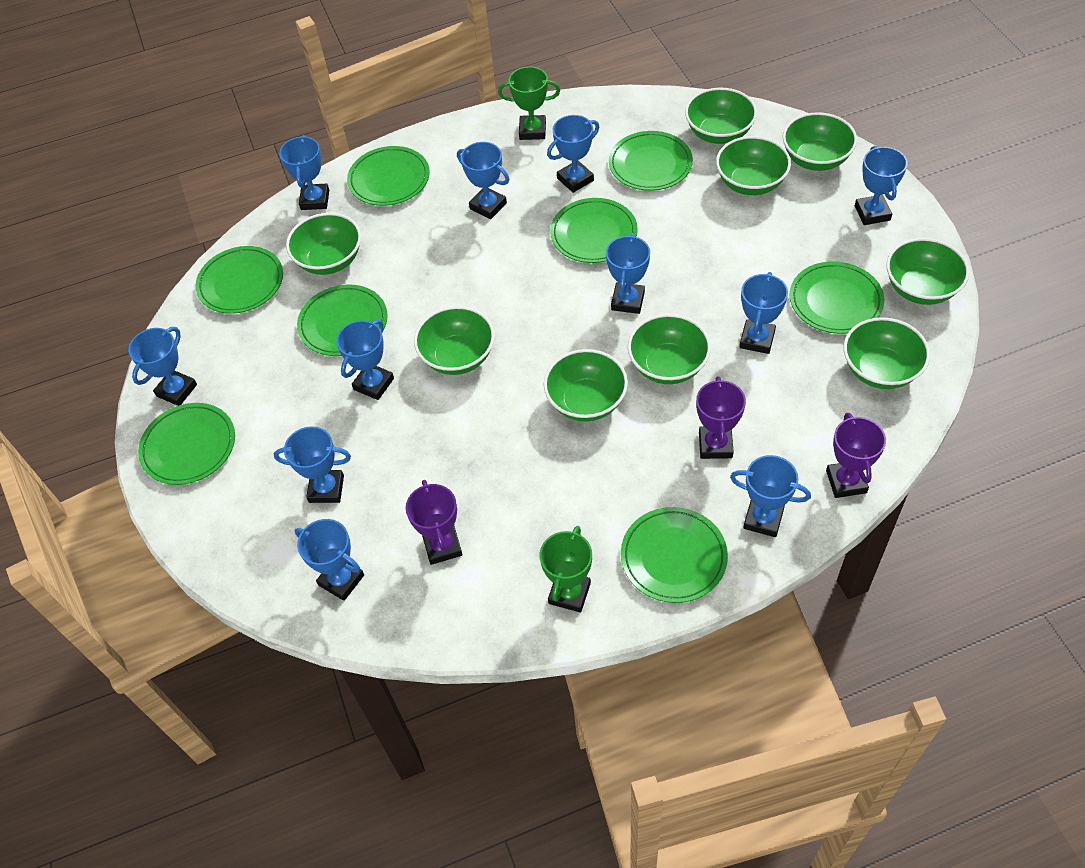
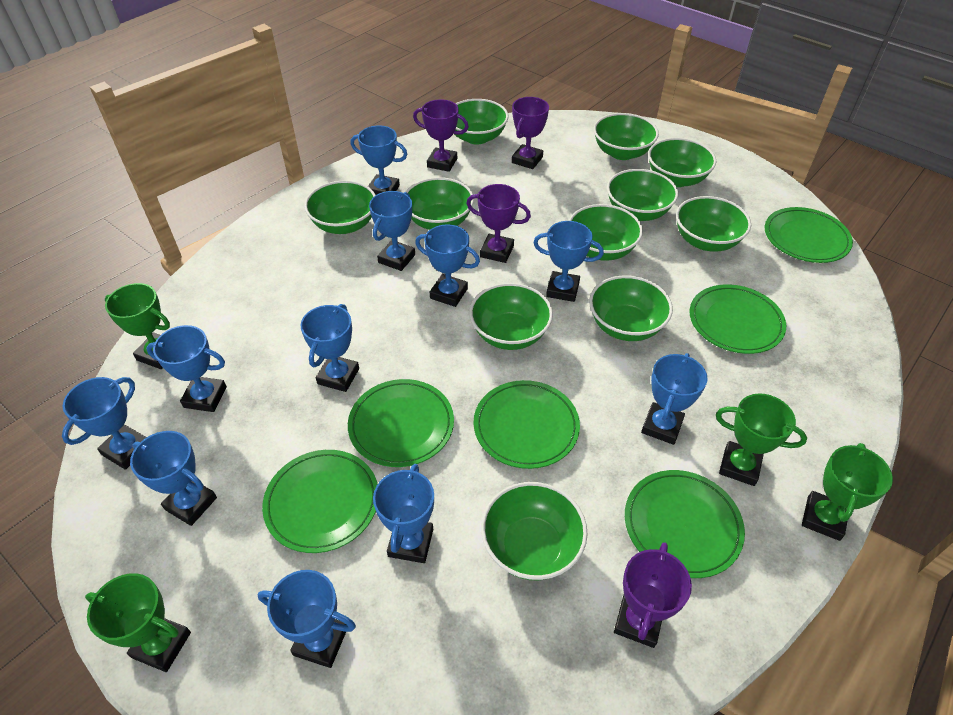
green bowl: 9 -> 11
green plate: 8 -> 6
green trophy: 2 -> 4
purple trophy: 3 -> 4

